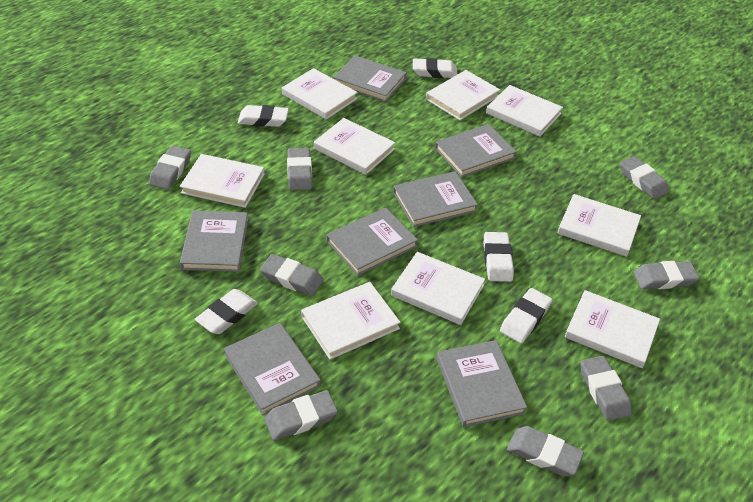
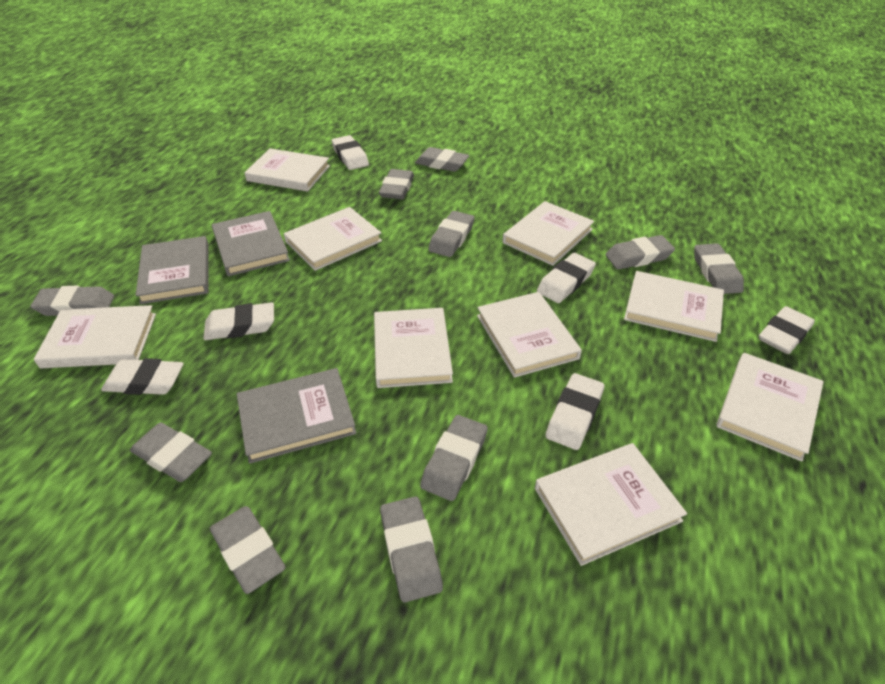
grey book: 7 -> 3
grey eraser: 8 -> 10
white eraser: 5 -> 6

